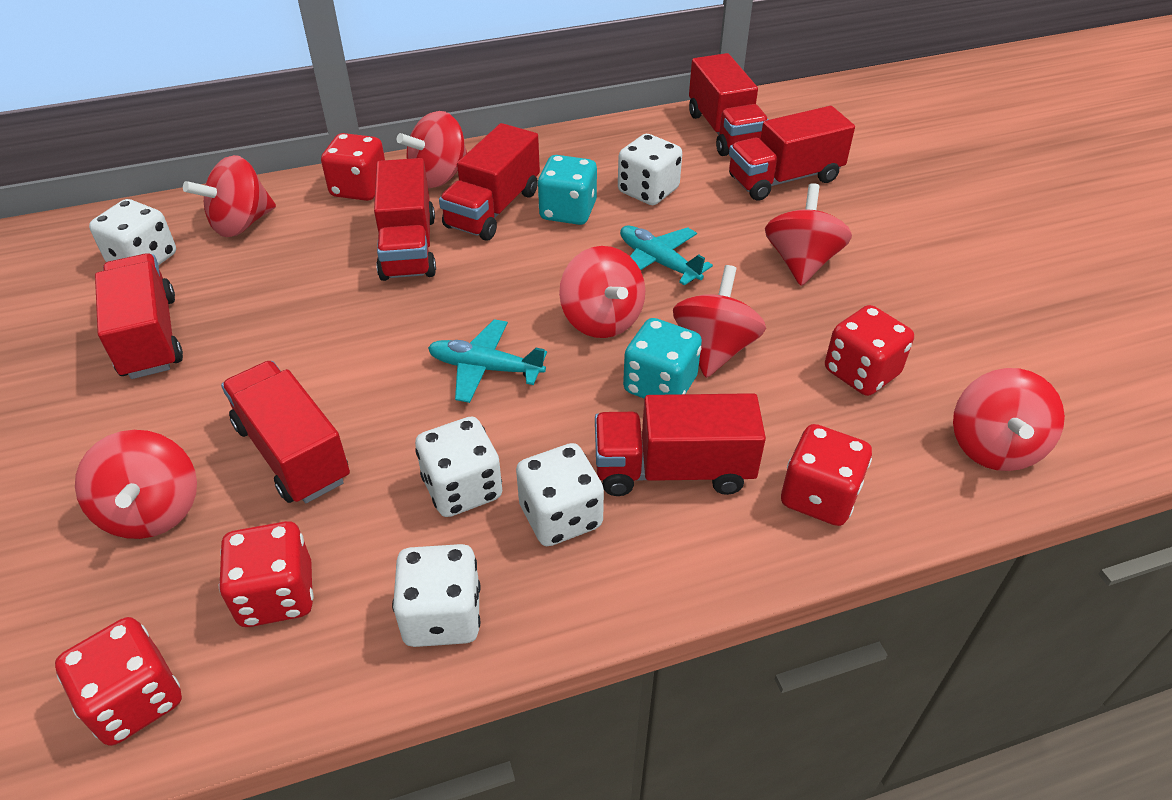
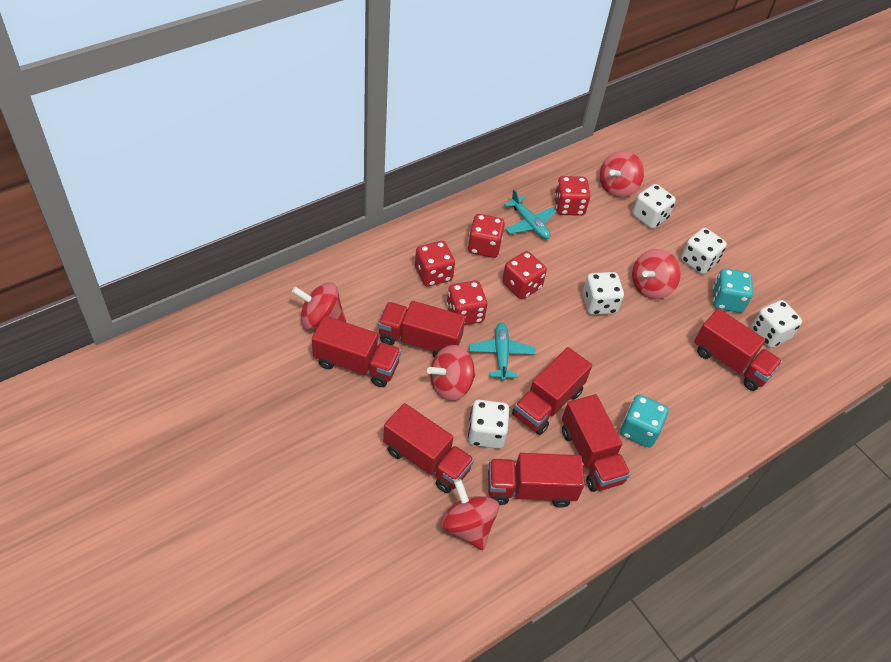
red spinning top: 7 -> 5

